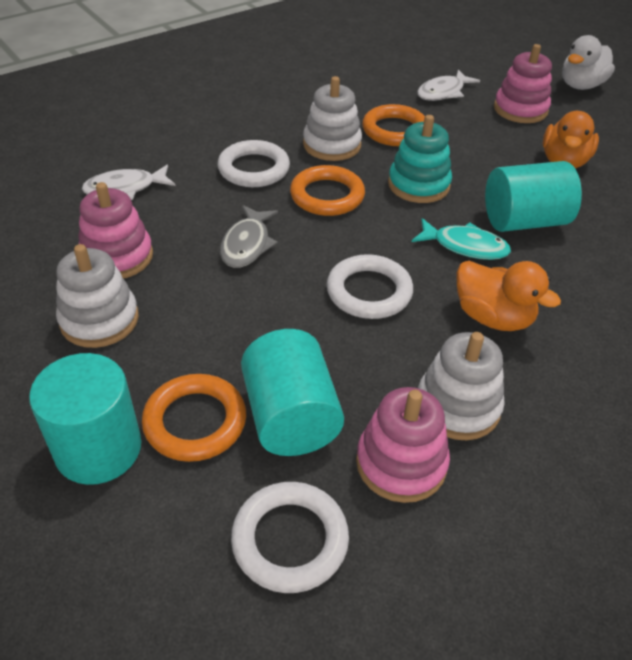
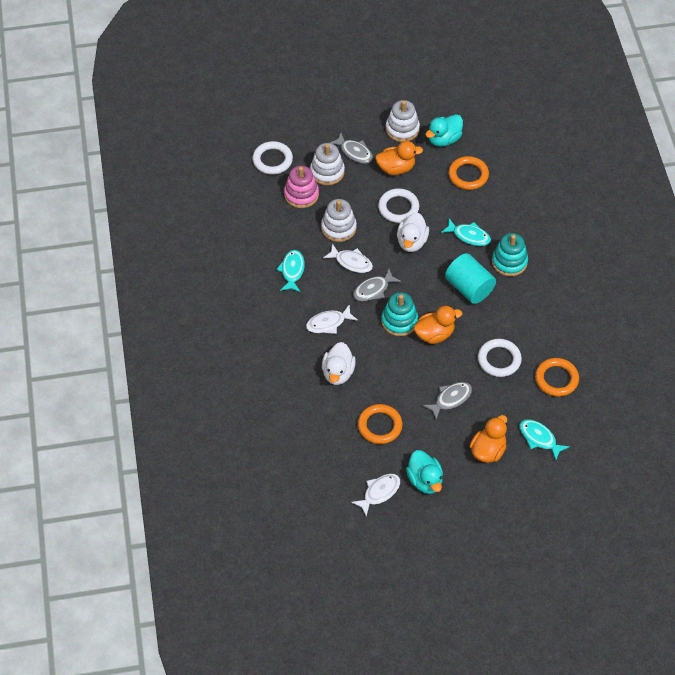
grey fish: 1 -> 3
orange duck: 2 -> 3
pink stacking toy: 3 -> 1
turquoise cylinder: 3 -> 1
turquoise duck: 0 -> 2
turquoise fish: 1 -> 3
turquoise stacking toy: 1 -> 2
white duck: 1 -> 2
white fish: 2 -> 3

